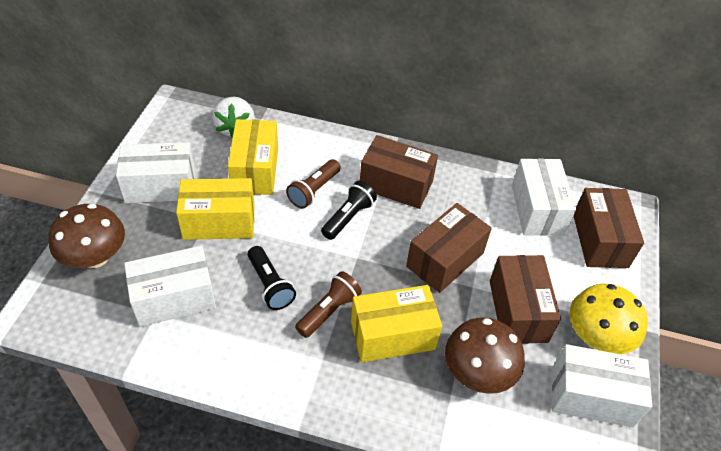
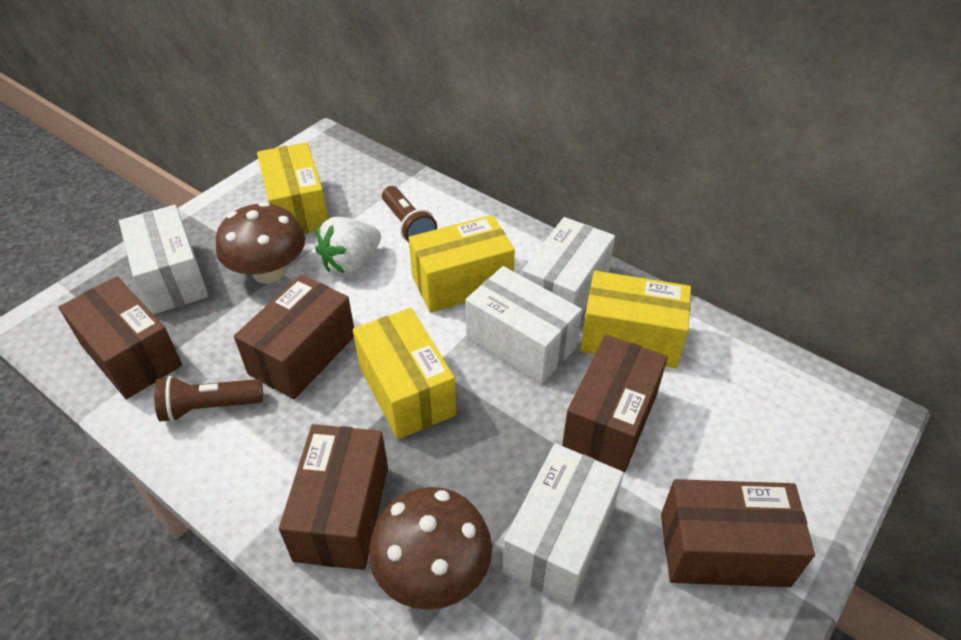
black flashlight: 2 -> 0
brown box: 4 -> 5
yellow box: 3 -> 4
yellow mushroom: 1 -> 0

